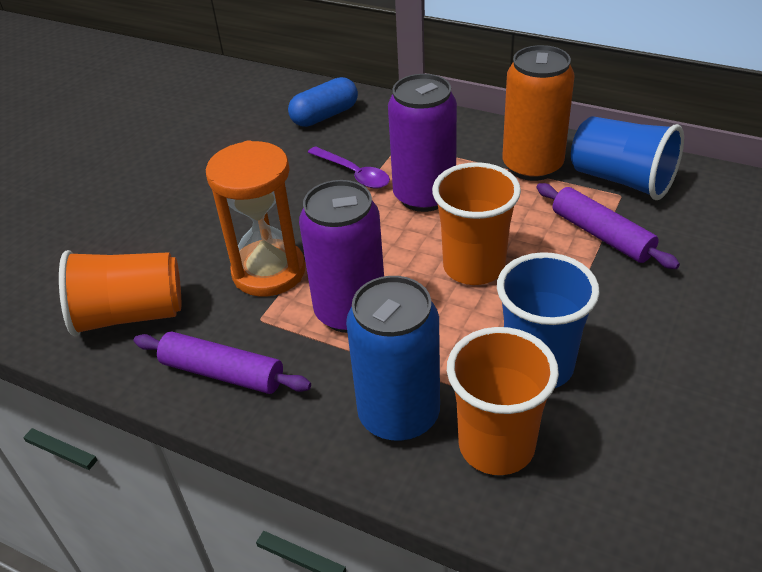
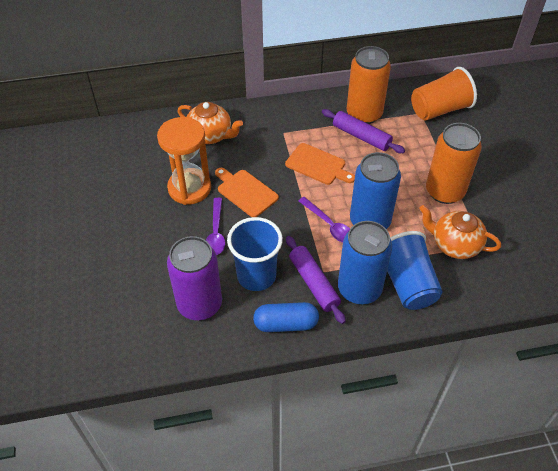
blue can: 1 -> 2
orange can: 1 -> 2
orange cup: 3 -> 1
orange cutting board: 0 -> 2
orange teapot: 0 -> 2
purple can: 2 -> 1
purple spoon: 1 -> 2

